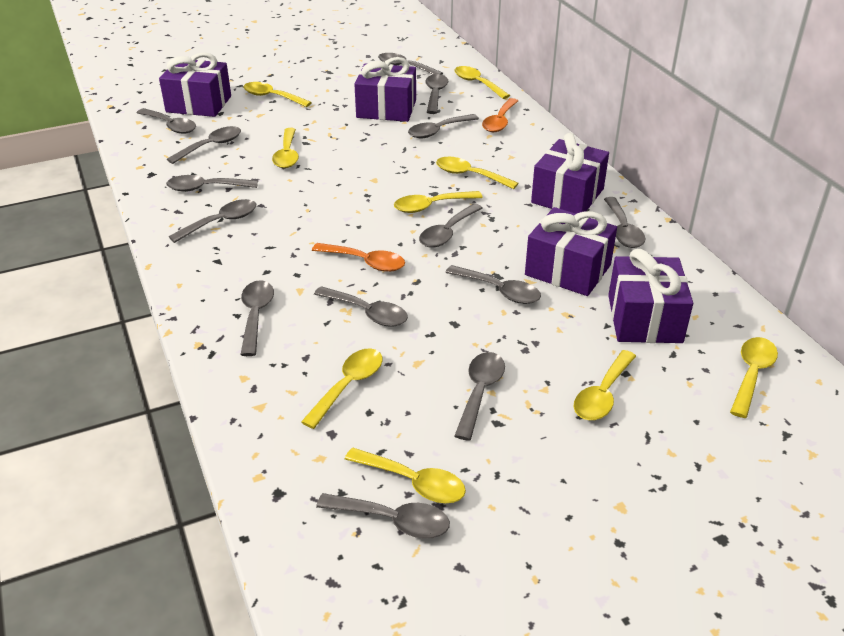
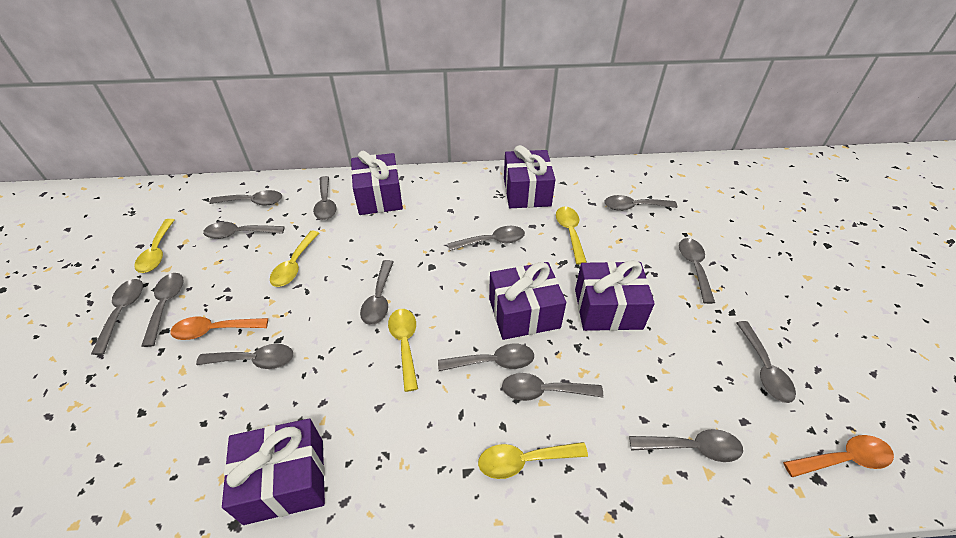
yellow spoon: 9 -> 5

